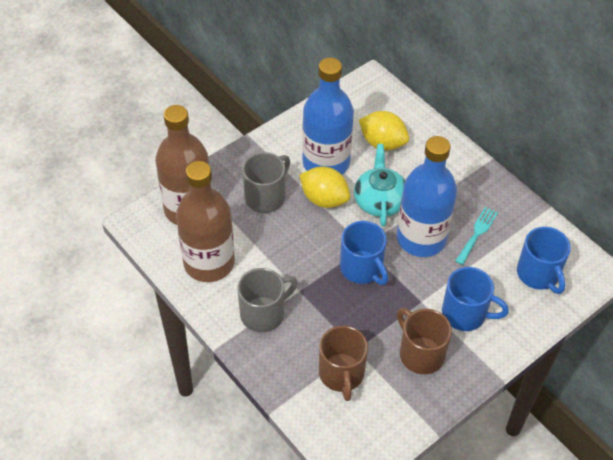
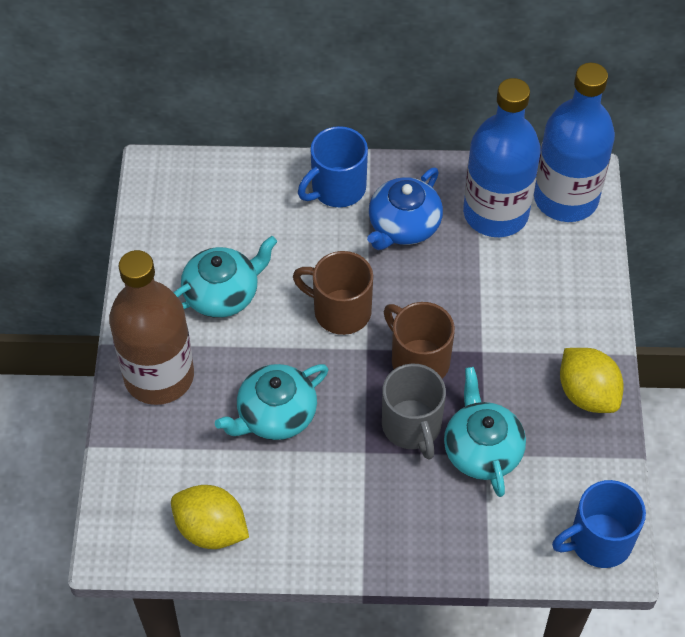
blue mug: 3 -> 2
blue teapot: 0 -> 1
brown bottle: 2 -> 1
grey mug: 2 -> 1
turquoise fork: 1 -> 0
turquoise teapot: 1 -> 3

